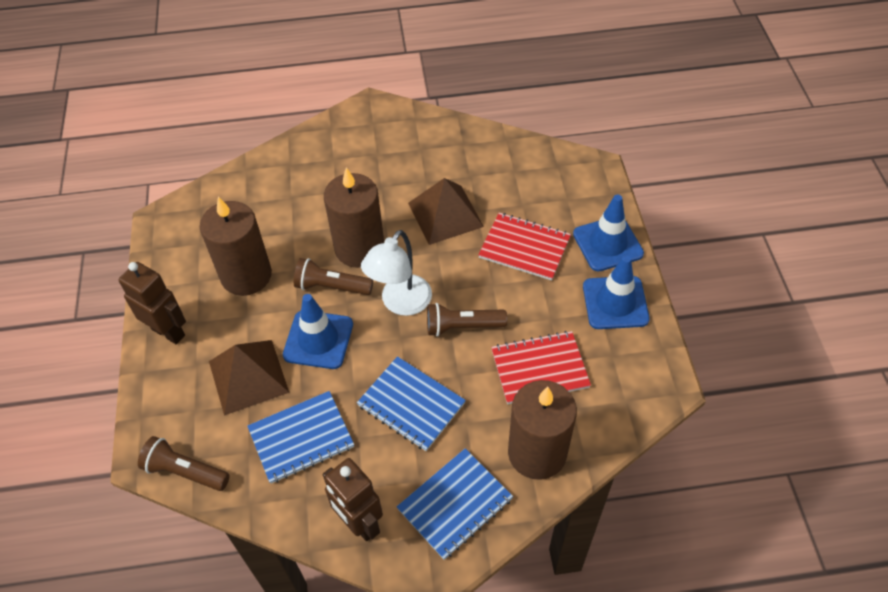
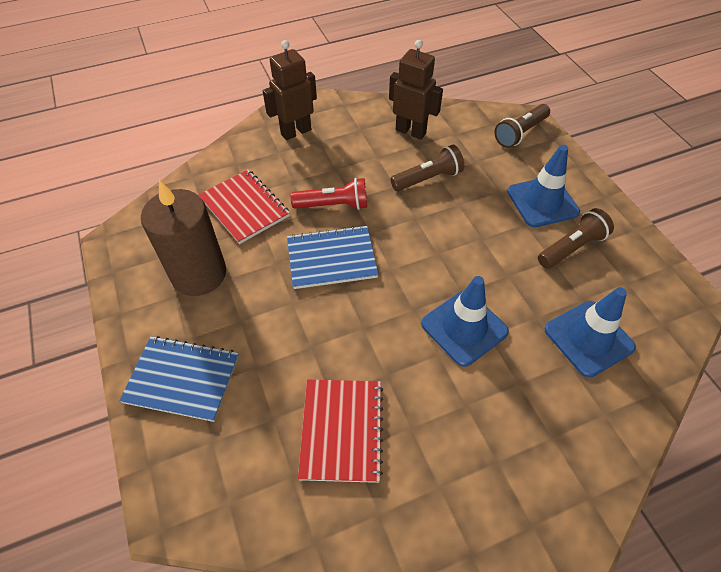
blue notebook: 3 -> 2
brown candle: 3 -> 1
brown pyramid: 2 -> 0
red flashlight: 0 -> 1
white lamp: 1 -> 0

